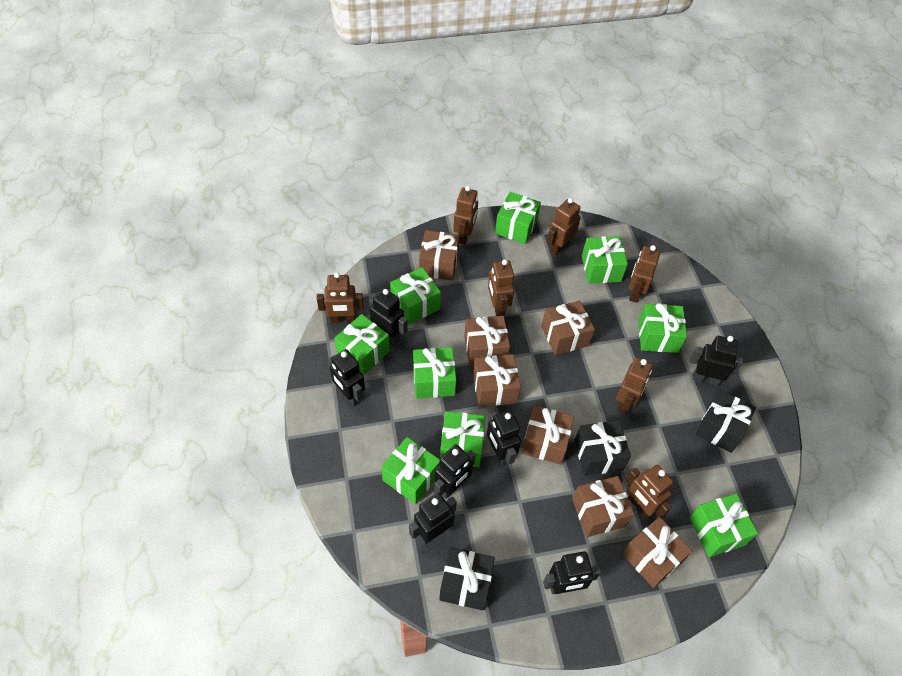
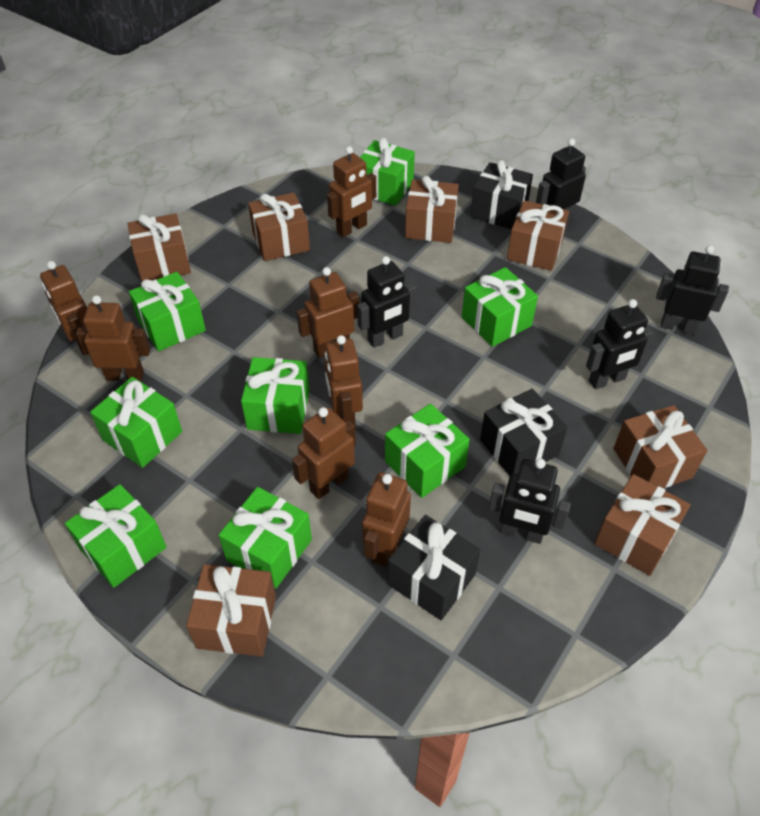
black robot: 7 -> 5
green gift: 9 -> 8

